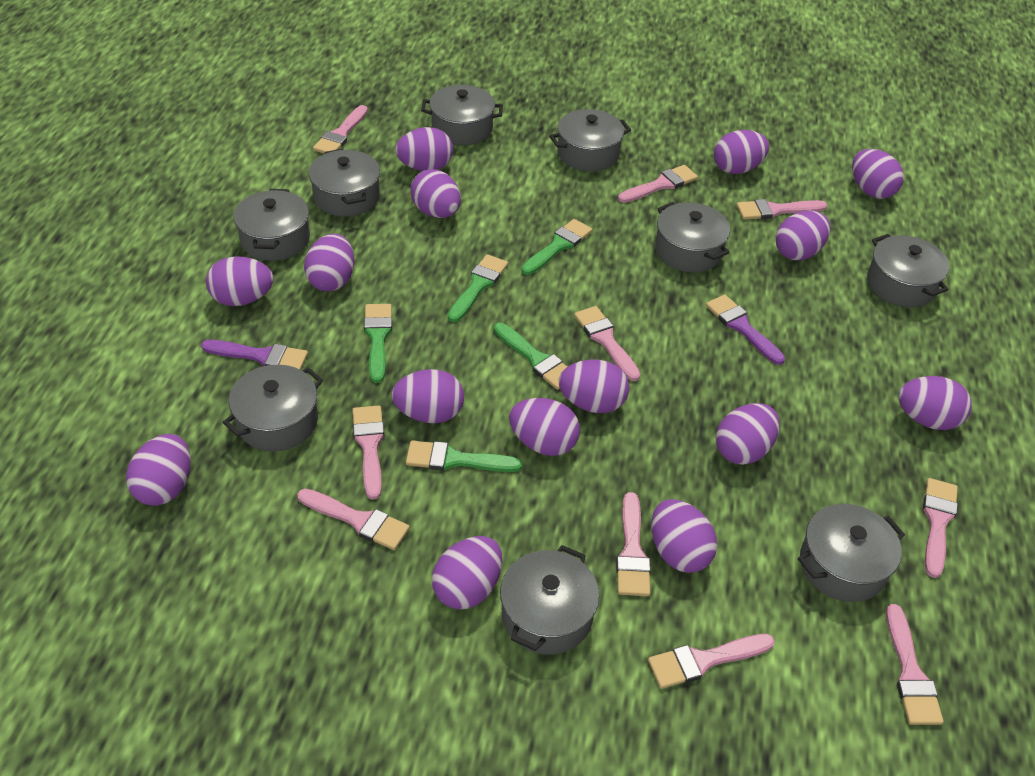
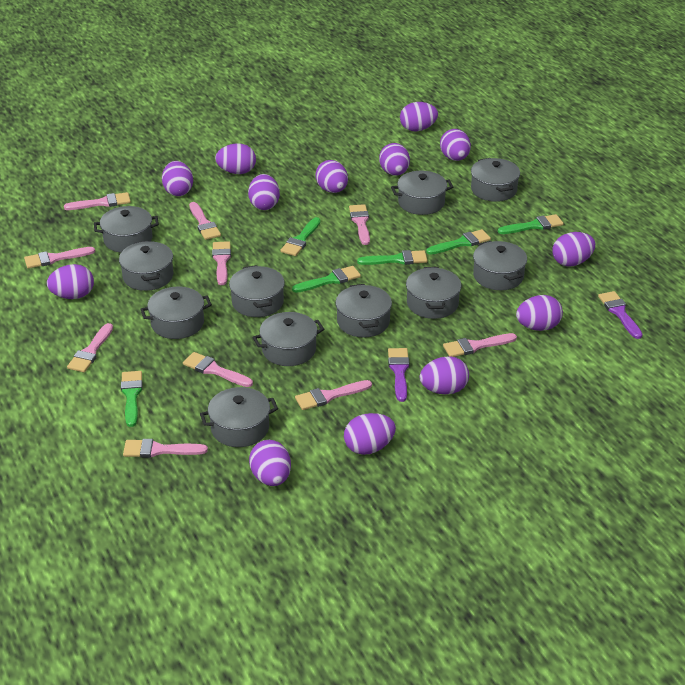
green brush: 5 -> 6
grey pot: 9 -> 11
purple egg: 15 -> 13

